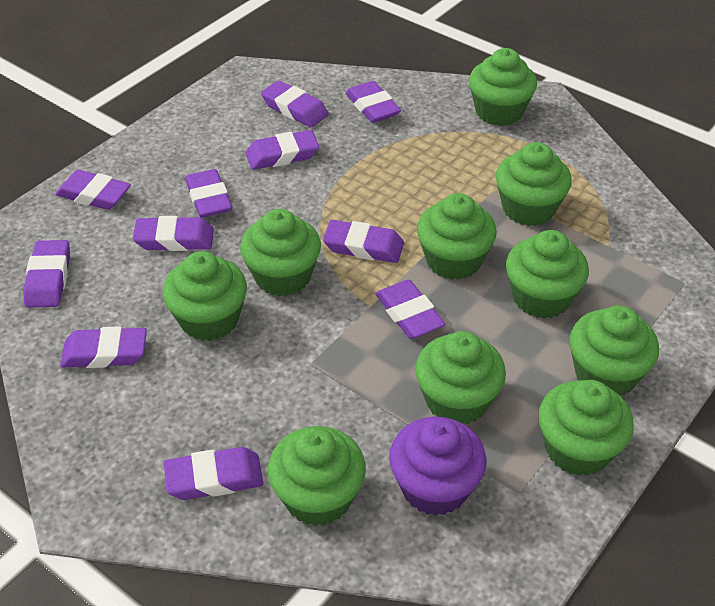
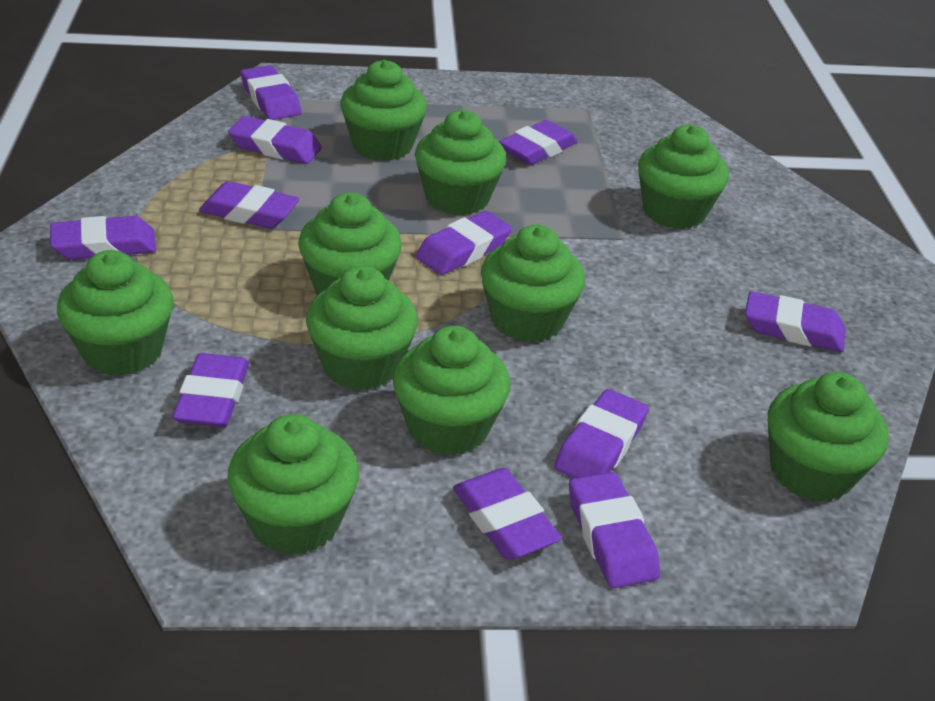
purple cupcake: 1 -> 0

